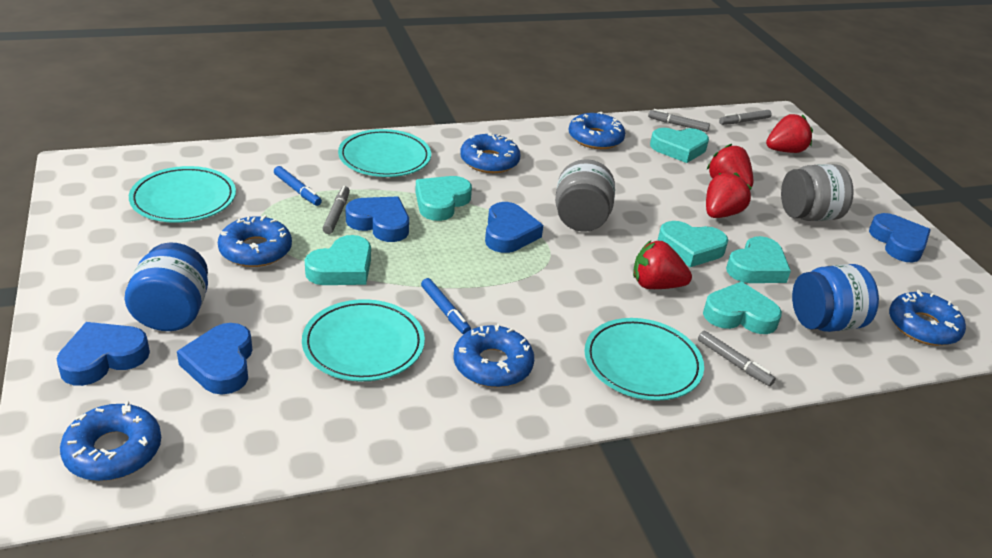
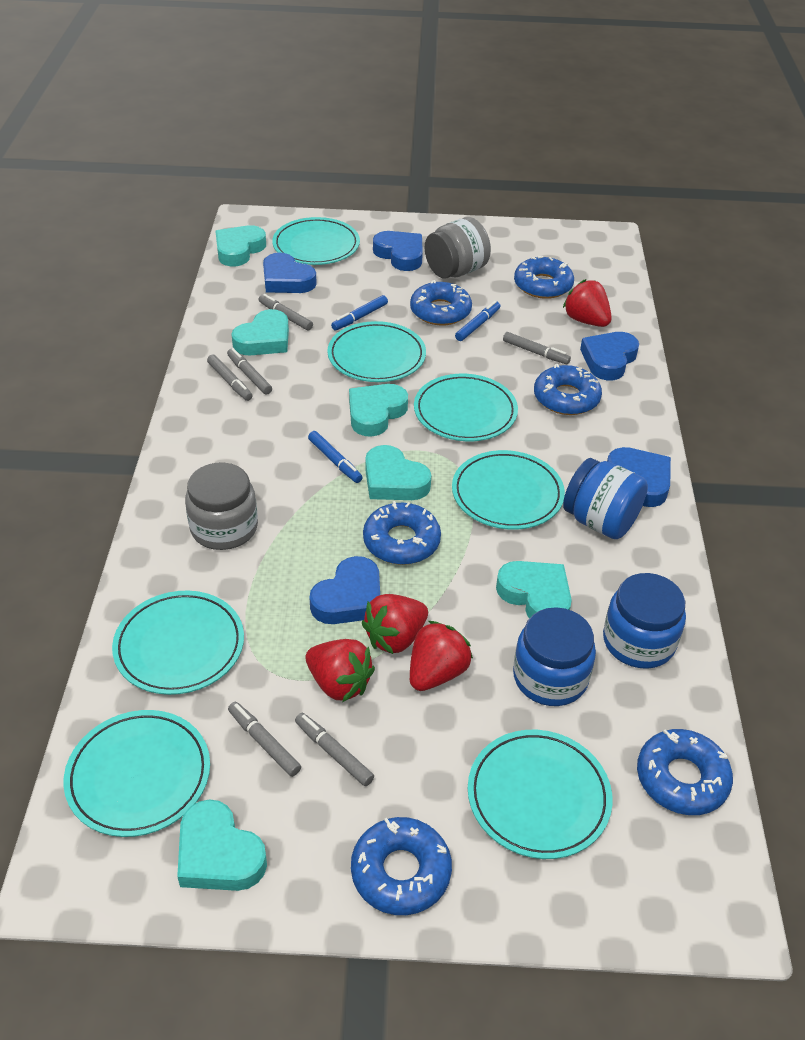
blue jar: 2 -> 3
blue marker: 2 -> 3
grey marker: 4 -> 6
turquoise plate: 4 -> 7

